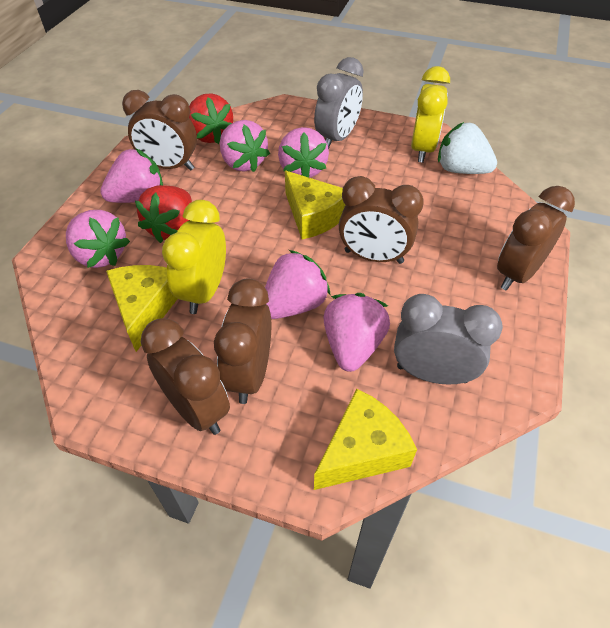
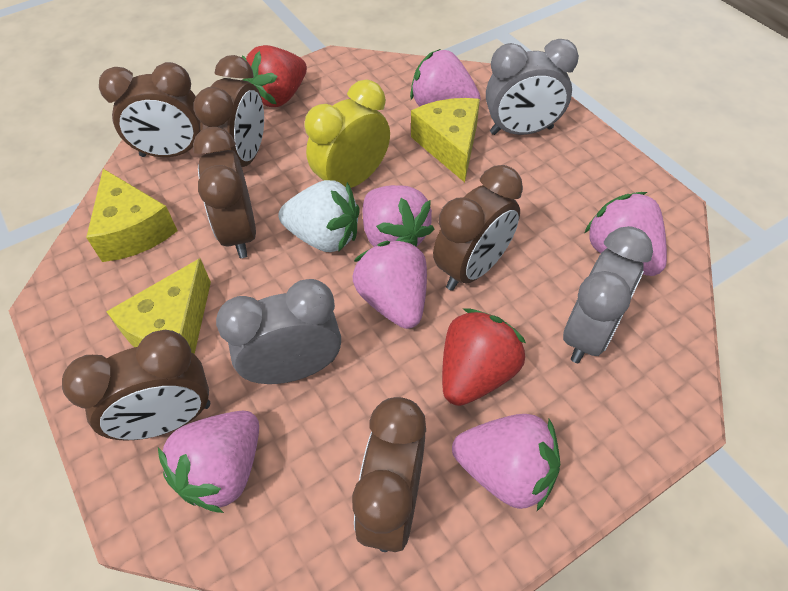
brown clock: 5 -> 6
grey clock: 2 -> 3
yellow clock: 2 -> 1

